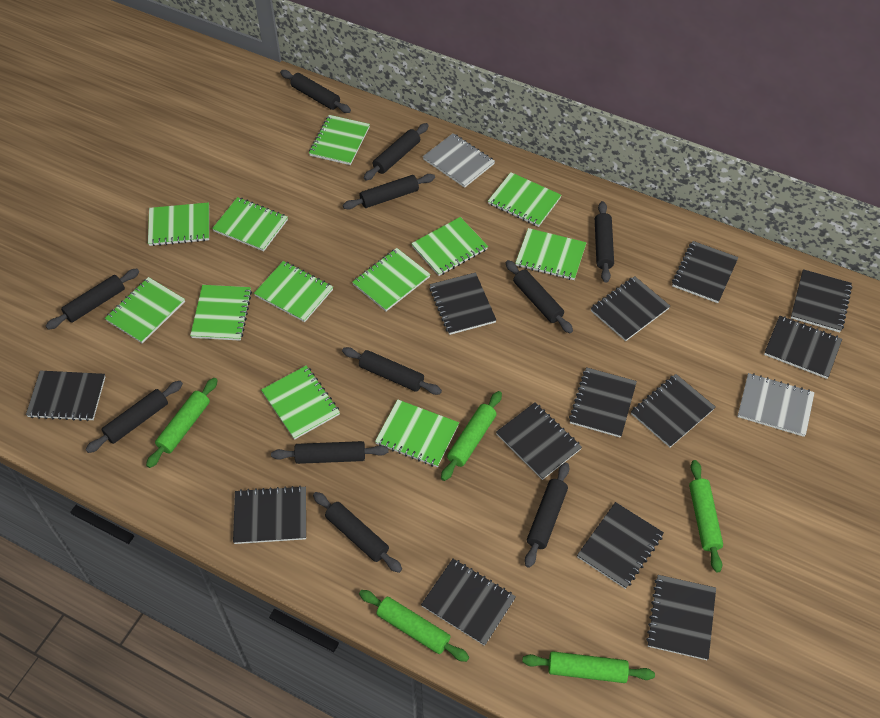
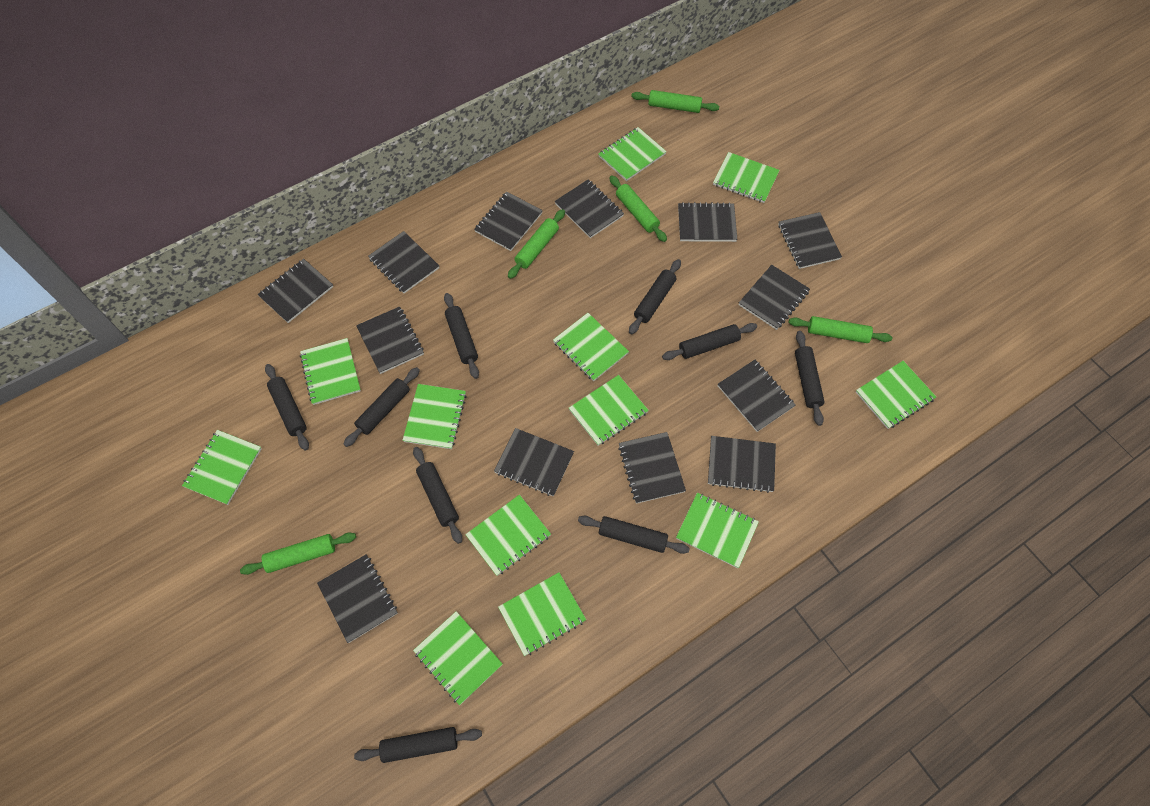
black rolling pin: 11 -> 9
grey notebook: 2 -> 0

